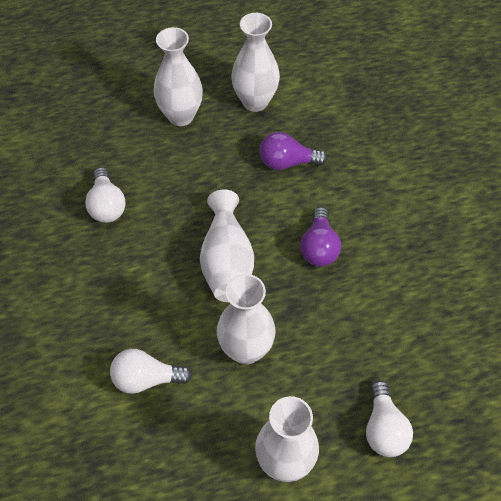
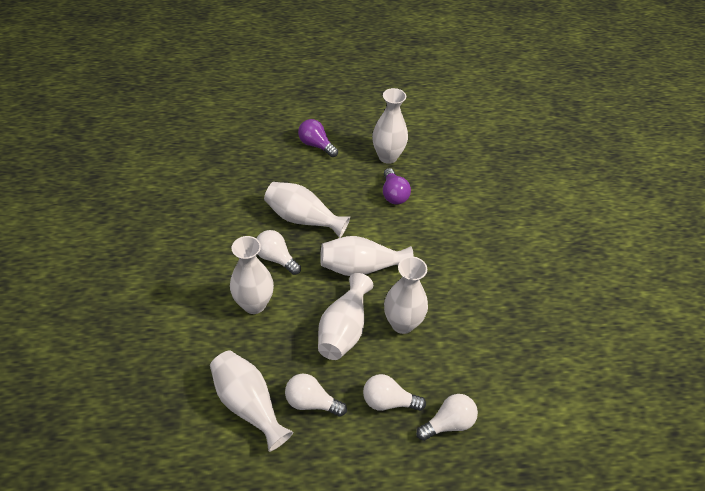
white light bulb: 3 -> 4
white vase: 5 -> 7

